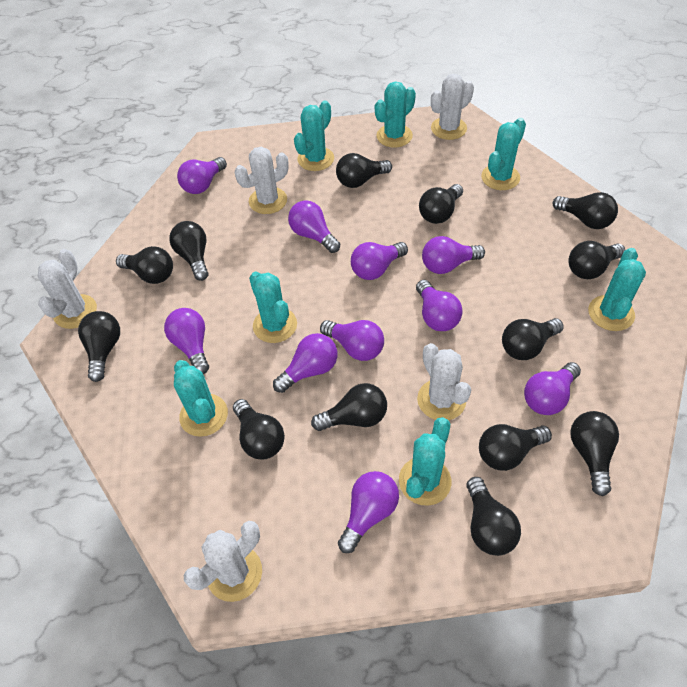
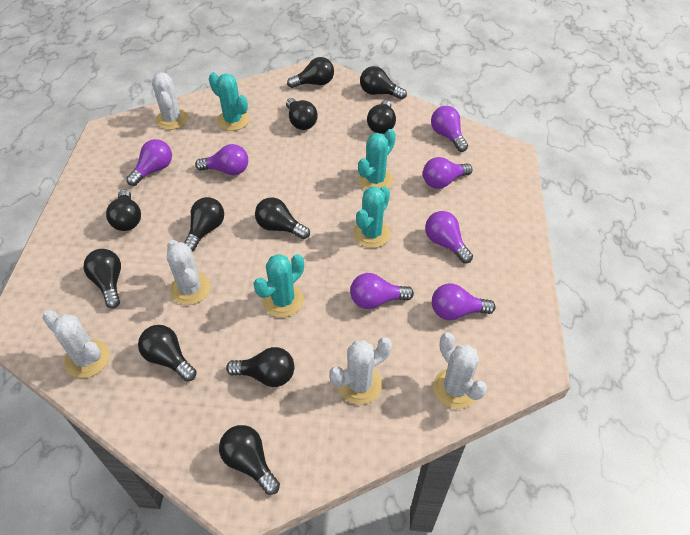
black light bulb: 13 -> 11
purple light bulb: 10 -> 7
turquoise cactus: 7 -> 4

